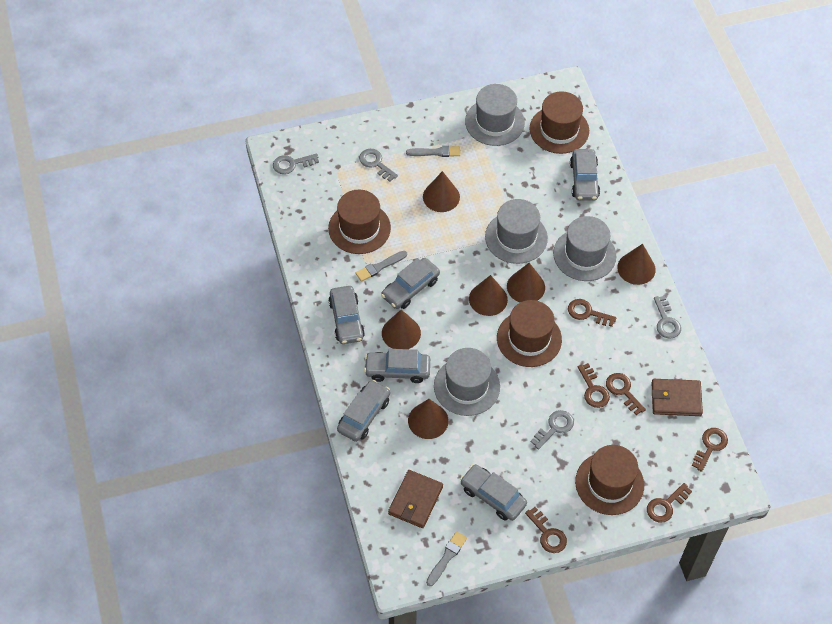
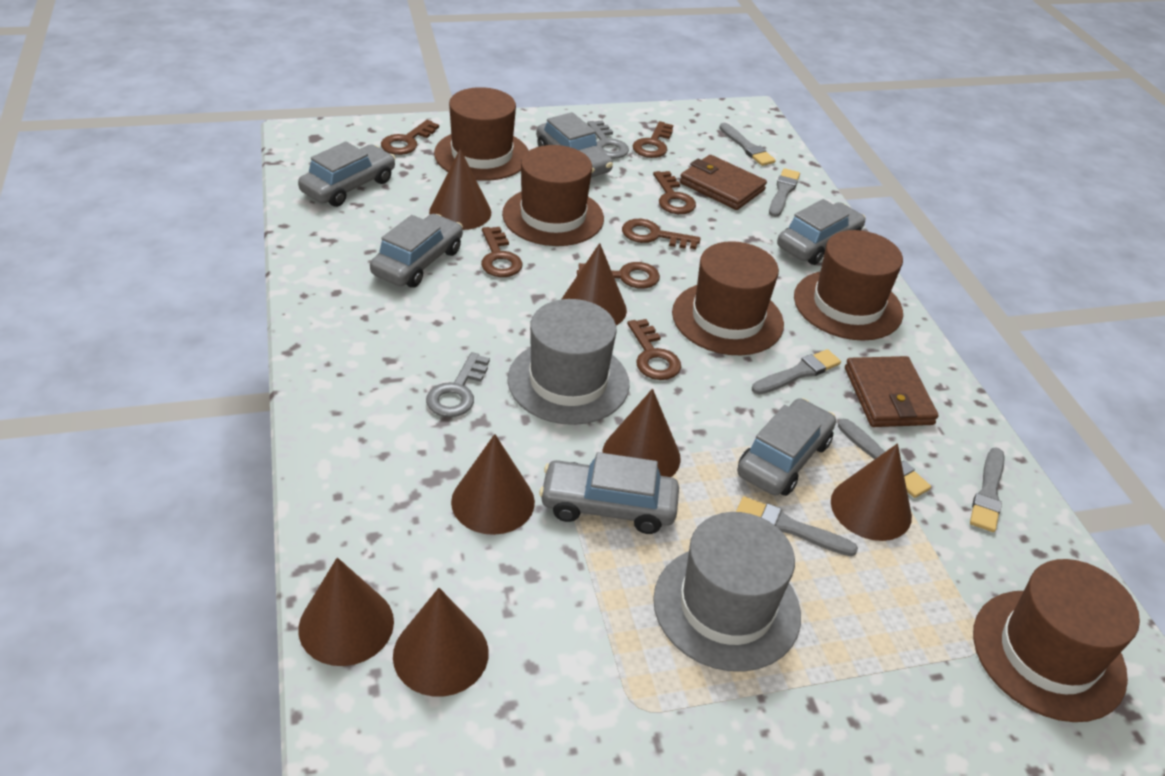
brown cone: 6 -> 7
brown hat: 4 -> 5
brown key: 6 -> 7
grey brush: 3 -> 6
grey hat: 4 -> 2
grey key: 4 -> 2

